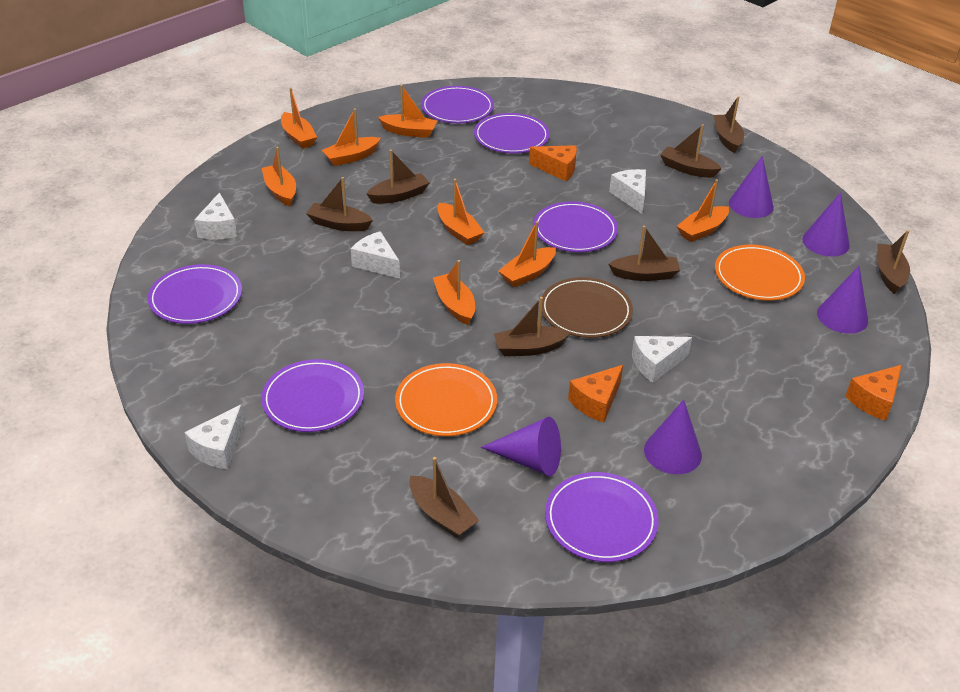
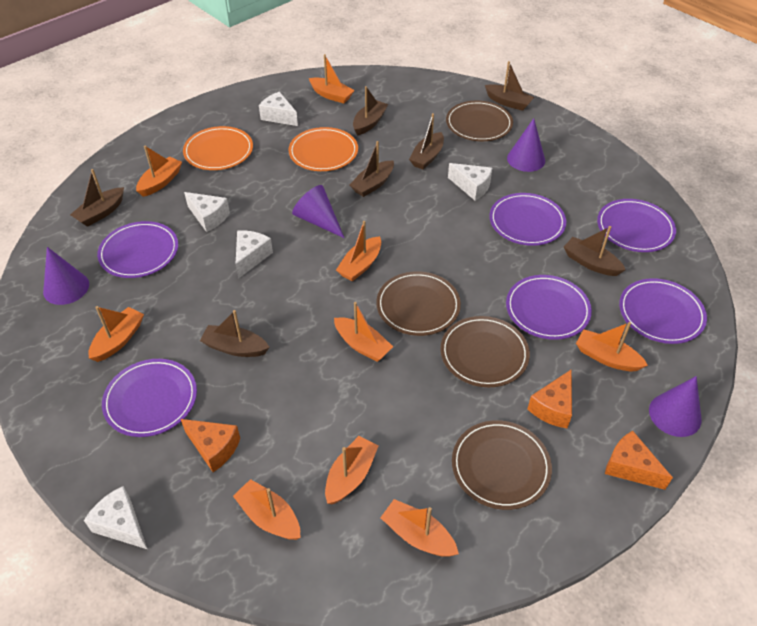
brown boat: 8 -> 7
brown plate: 1 -> 4
orange boat: 8 -> 9
purple cone: 5 -> 4

